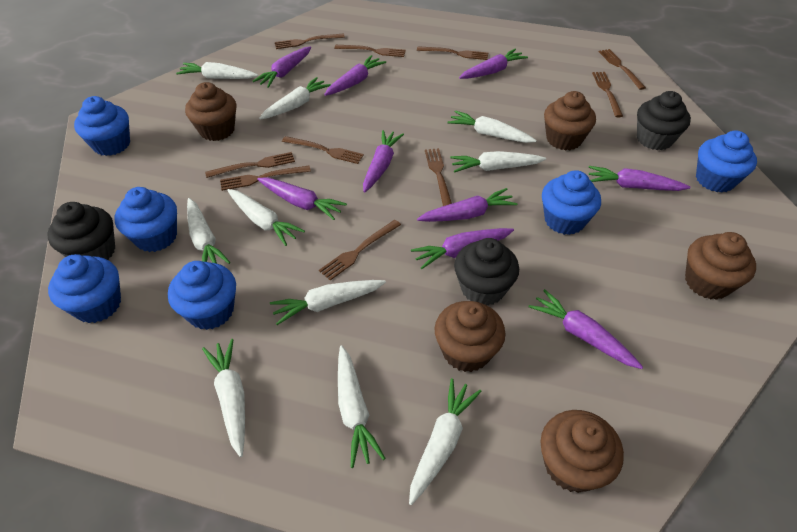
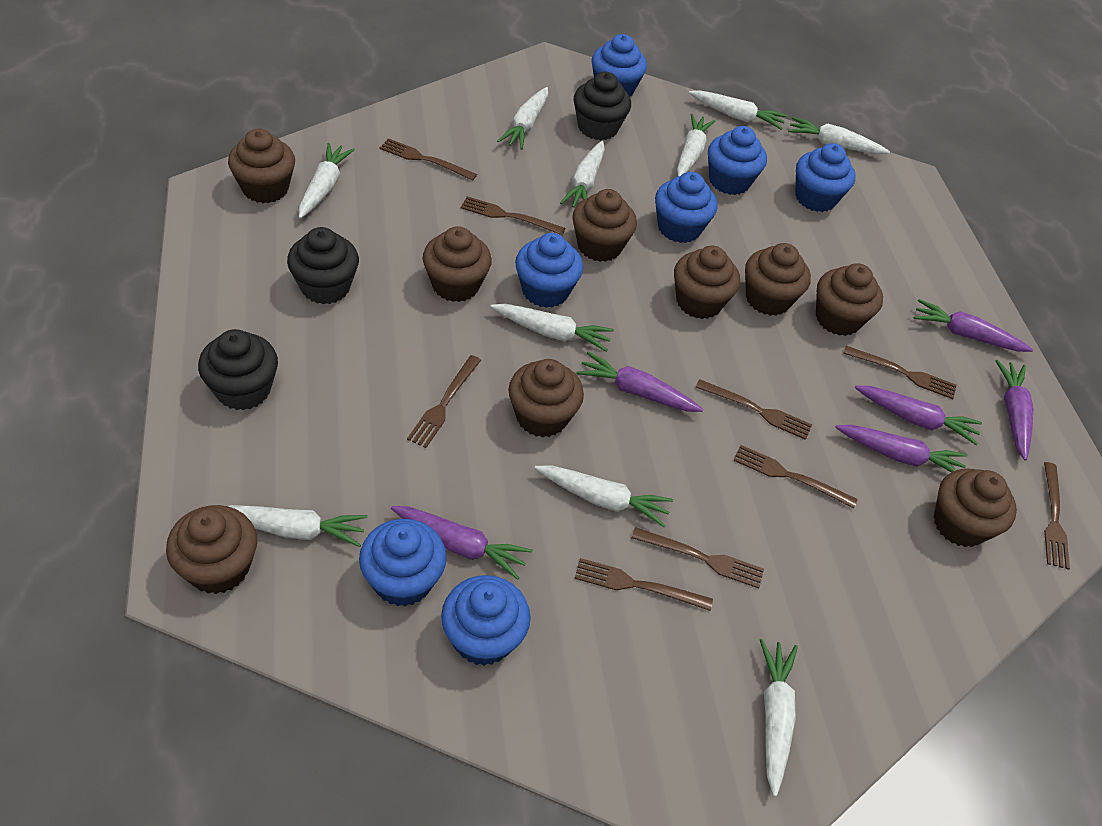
blue cupcake: 6 -> 7
brown cupcake: 5 -> 9
brown fork: 10 -> 9
purple carrot: 9 -> 6

